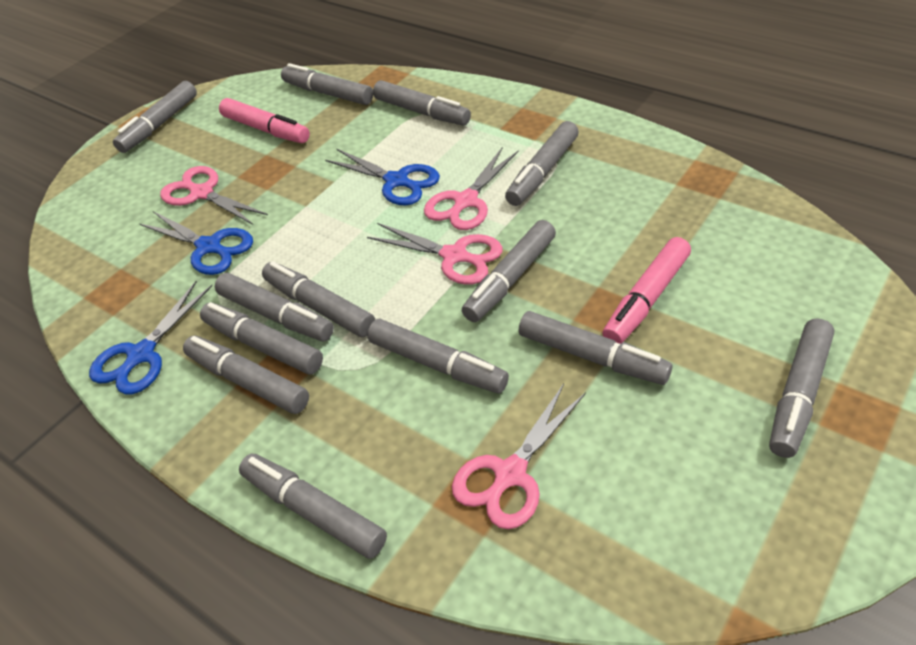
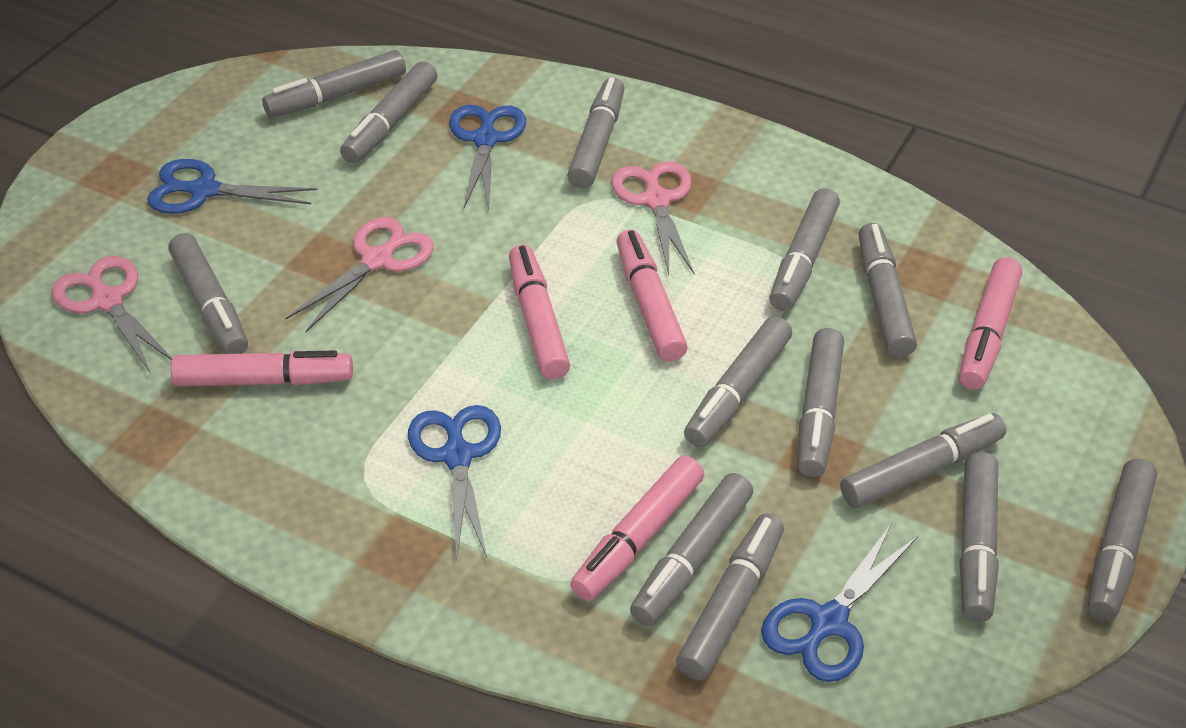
blue scissors: 3 -> 4
pink marker: 2 -> 5
pink scissors: 4 -> 3

